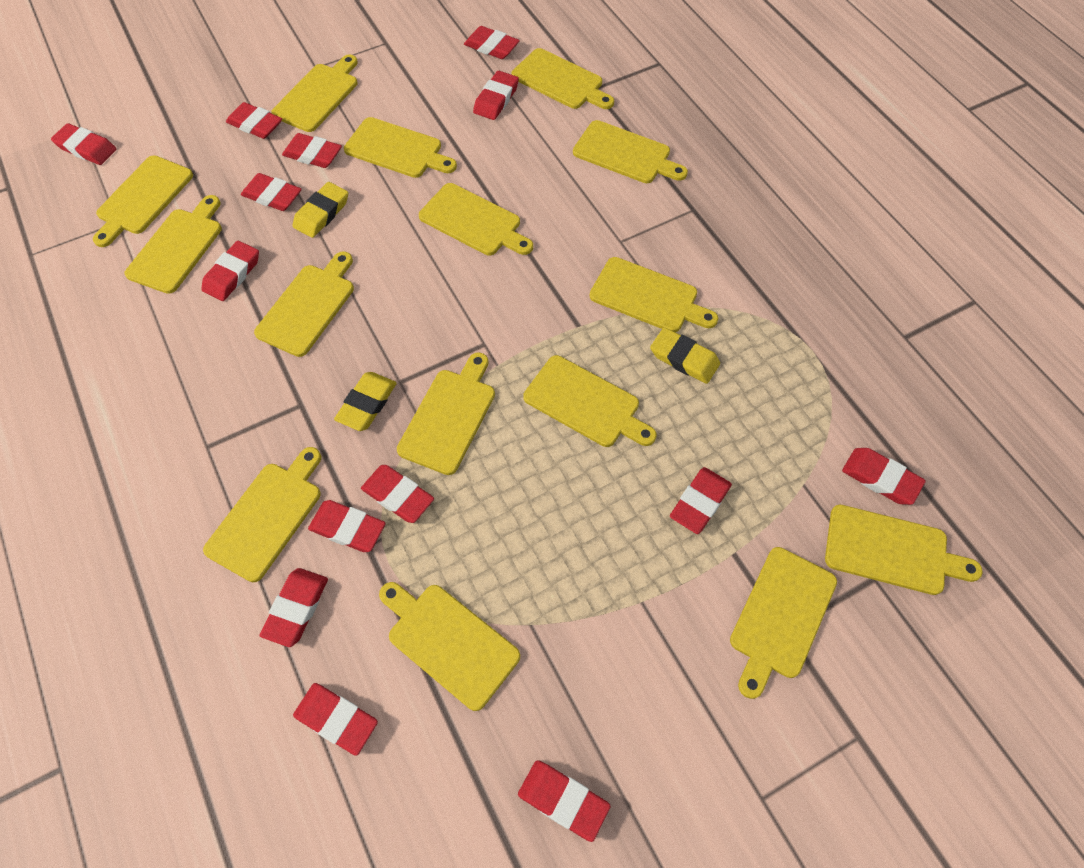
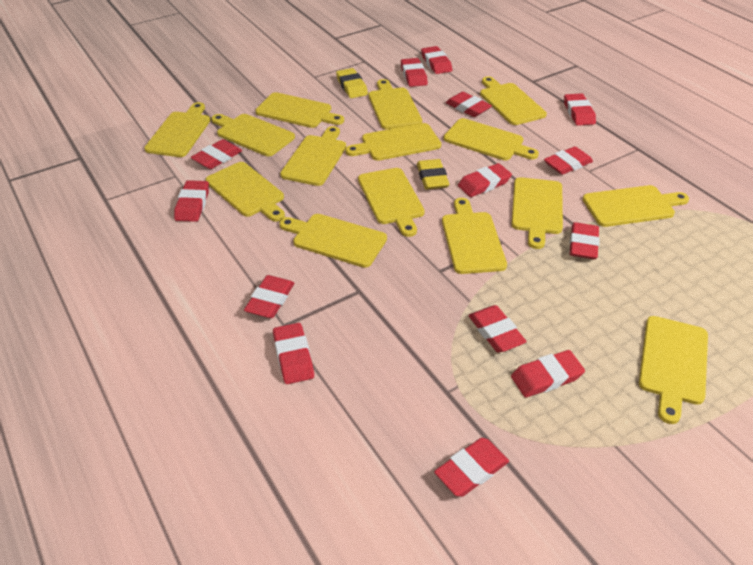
yellow eraser: 3 -> 2

